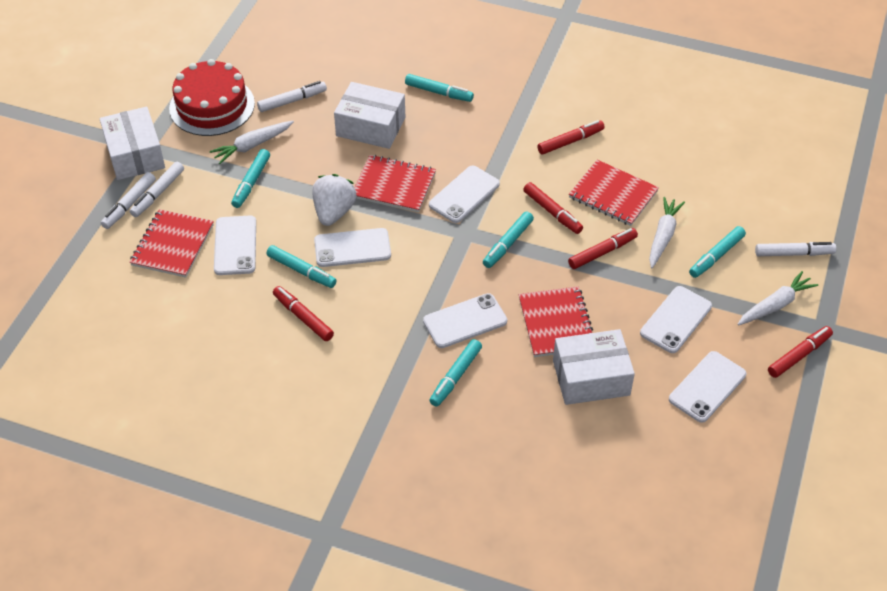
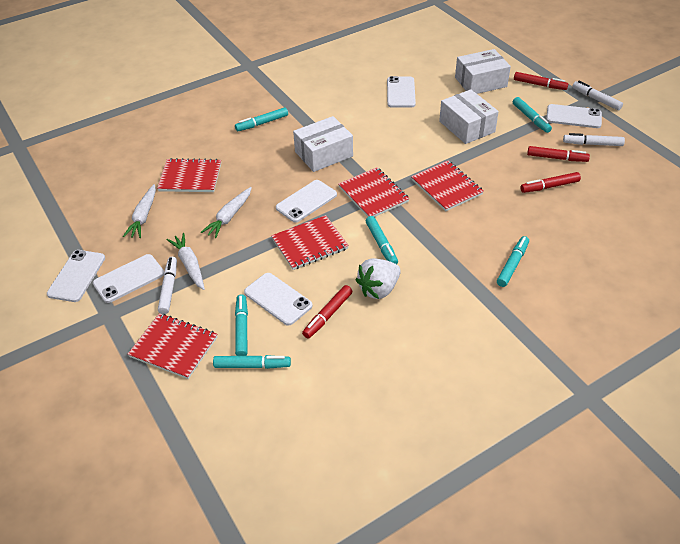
red cake: 1 -> 0
red marker: 5 -> 4
red notebook: 4 -> 5
white marker: 4 -> 3

